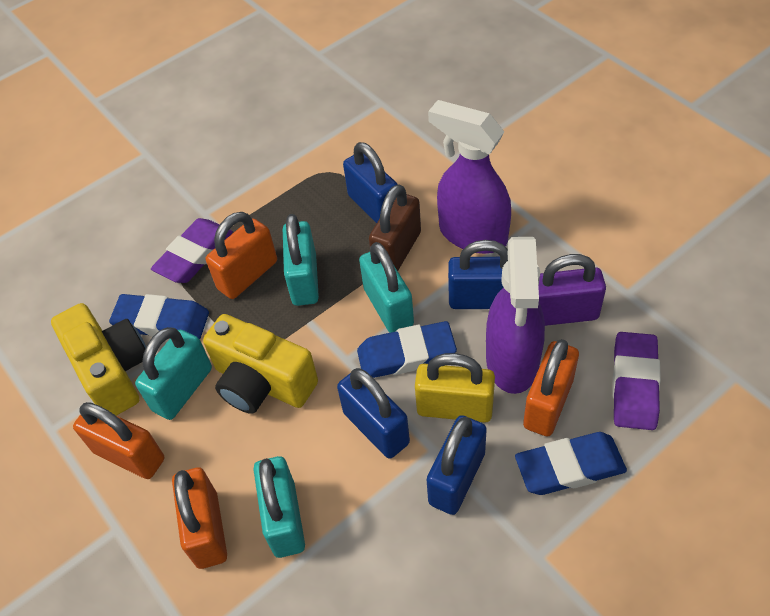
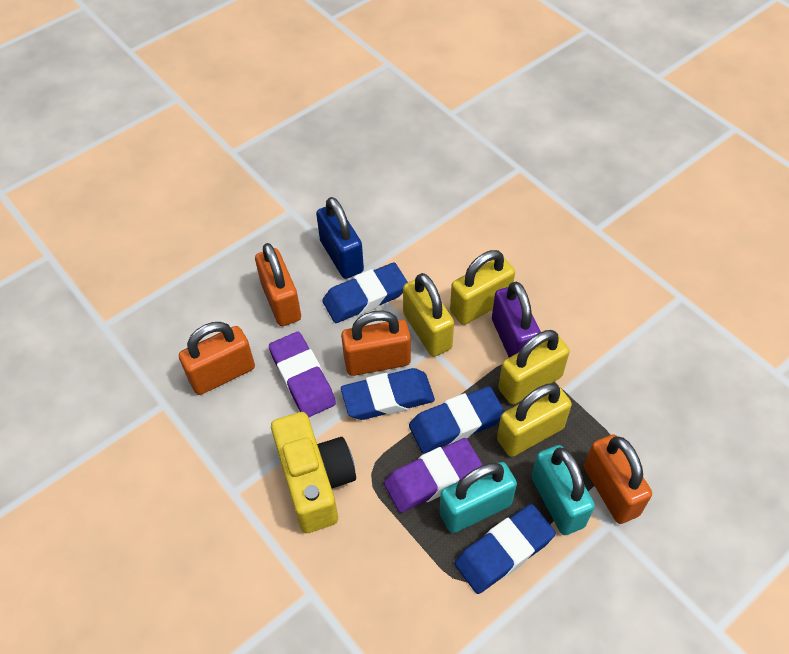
blue eraser: 3 -> 4
blue padlock: 4 -> 1
brown padlock: 1 -> 0
purple spray bottle: 2 -> 0
turquoise padlock: 4 -> 2
yellow camera: 2 -> 1
yellow padlock: 1 -> 4

